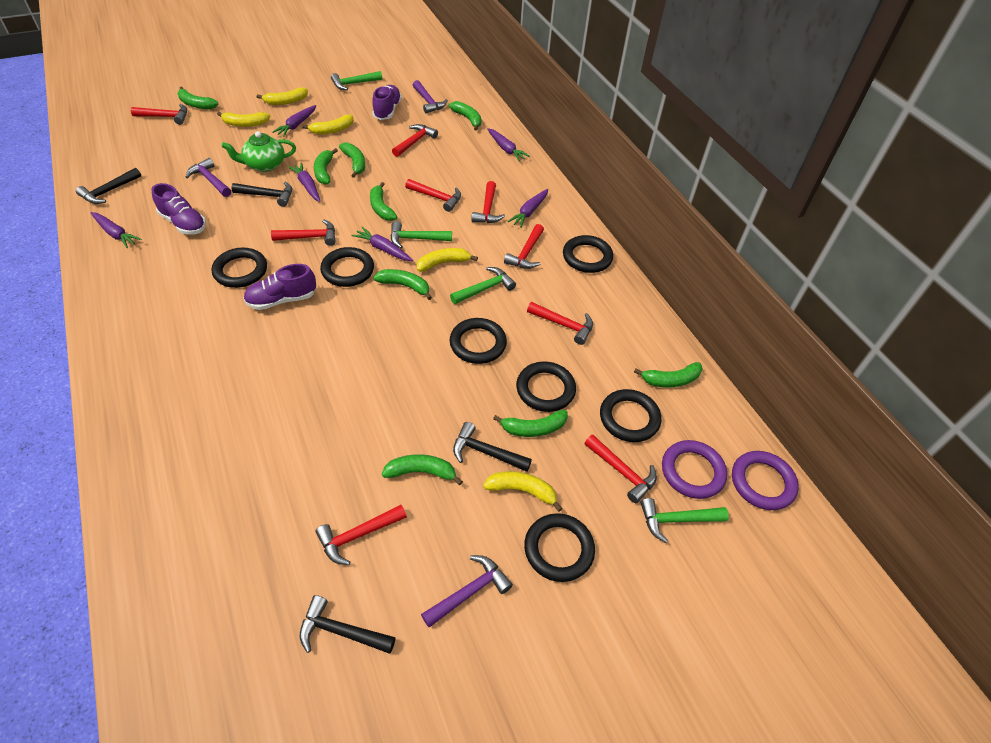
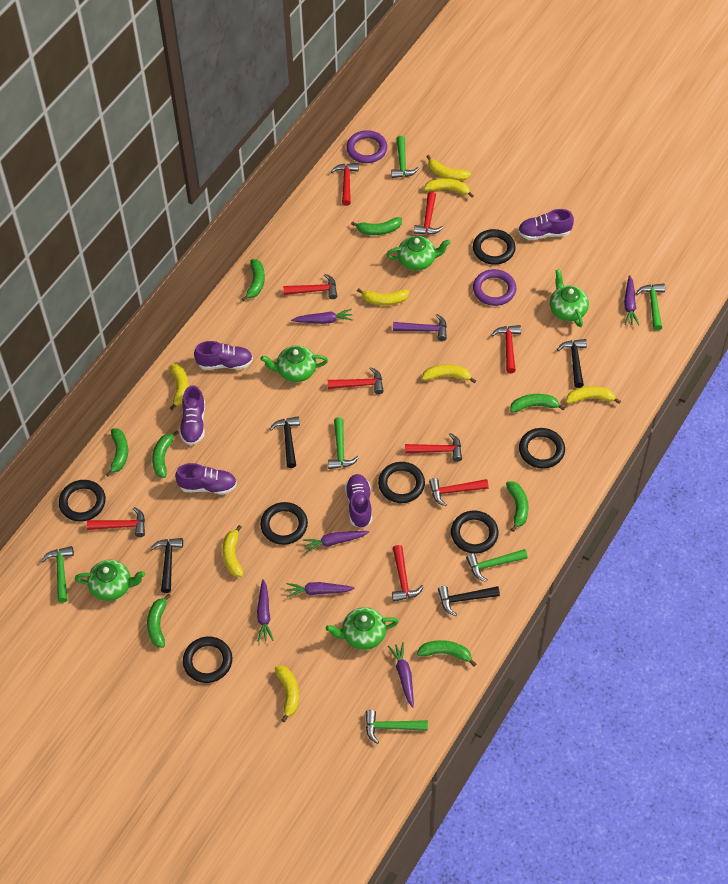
green banana: 9 -> 8
green hammer: 4 -> 6
green teapot: 1 -> 5
purple hammer: 3 -> 1
purple shoe: 3 -> 5
yellow banana: 5 -> 8

